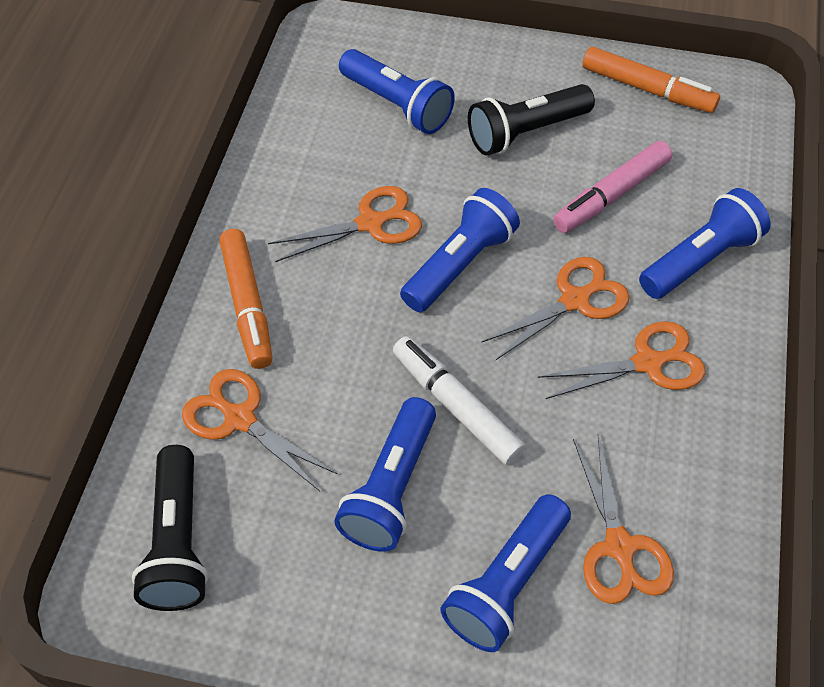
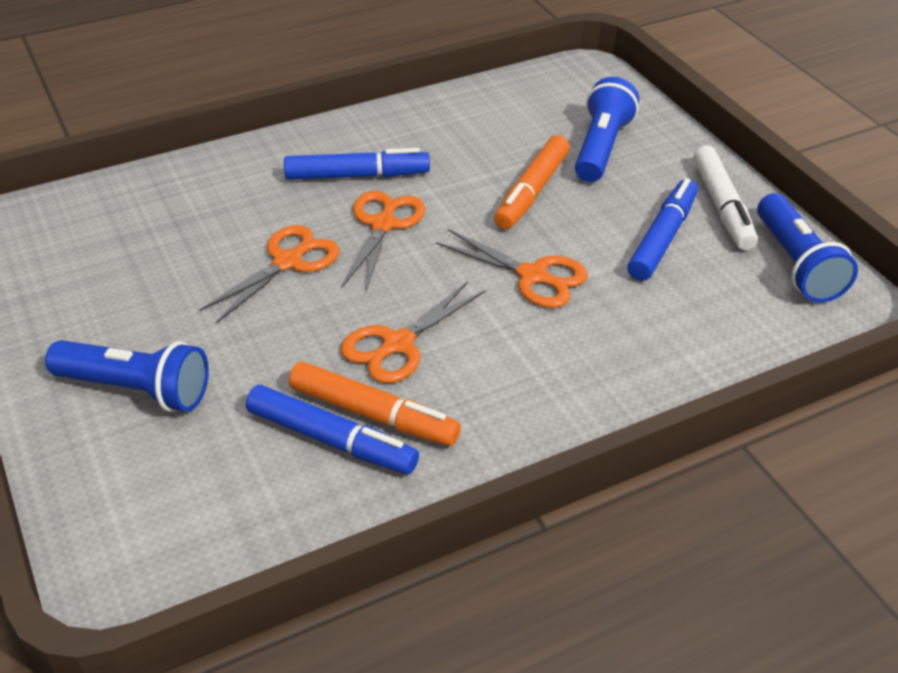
black flashlight: 2 -> 0
blue flashlight: 5 -> 3
blue marker: 0 -> 3
orange scissors: 5 -> 4
pink marker: 1 -> 0

